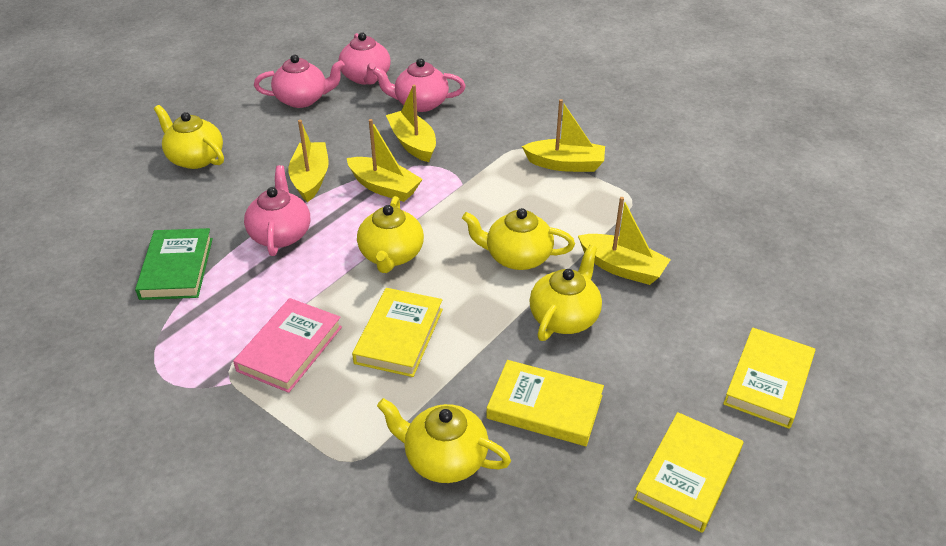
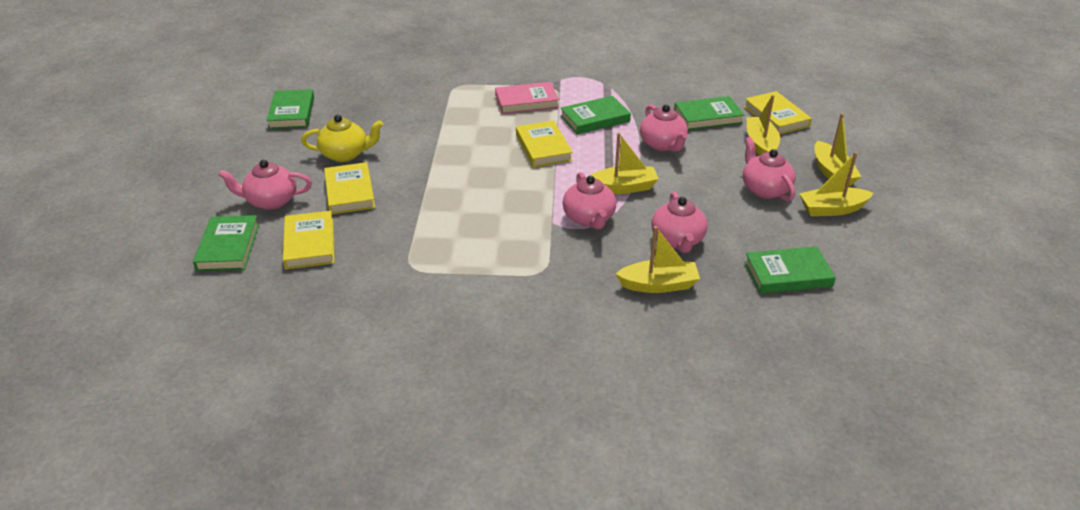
green book: 1 -> 5
pink teapot: 4 -> 5
yellow teapot: 5 -> 1

